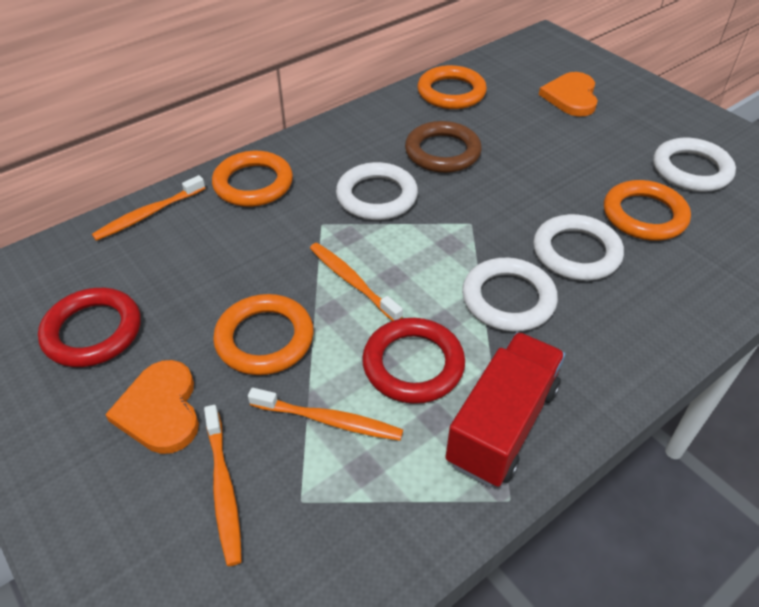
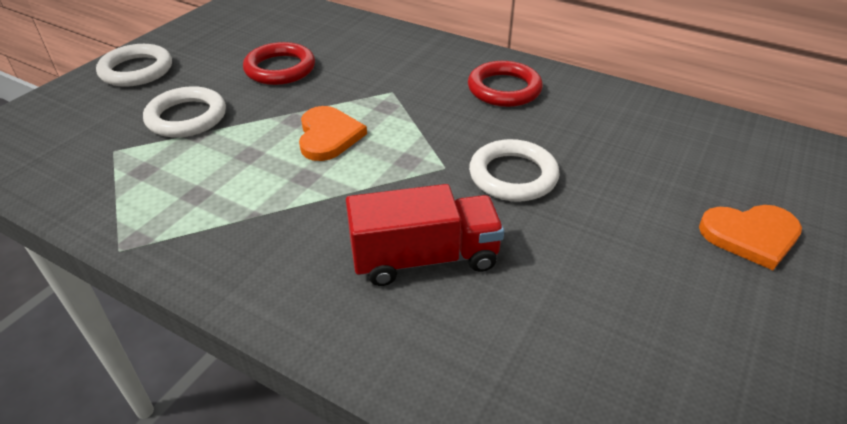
brown ring: 1 -> 0
orange ring: 4 -> 0
orange toothbrush: 4 -> 0
white ring: 4 -> 3

